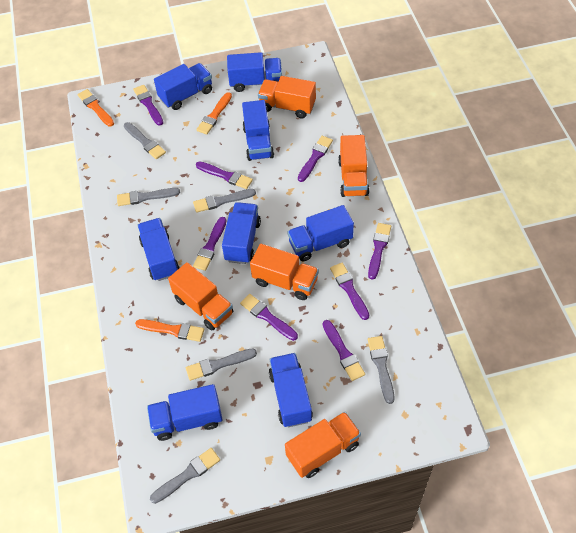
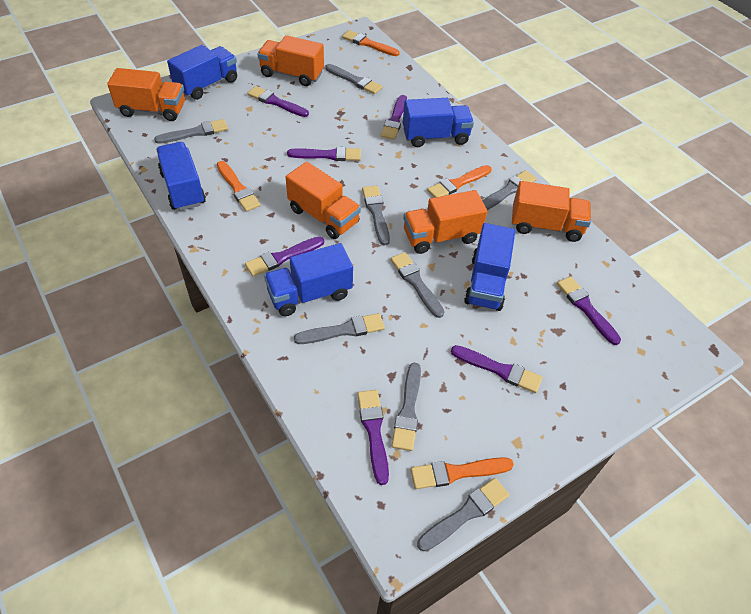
blue truck: 8 -> 5
grey brush: 6 -> 8
orange brush: 3 -> 4
purple brush: 8 -> 7

